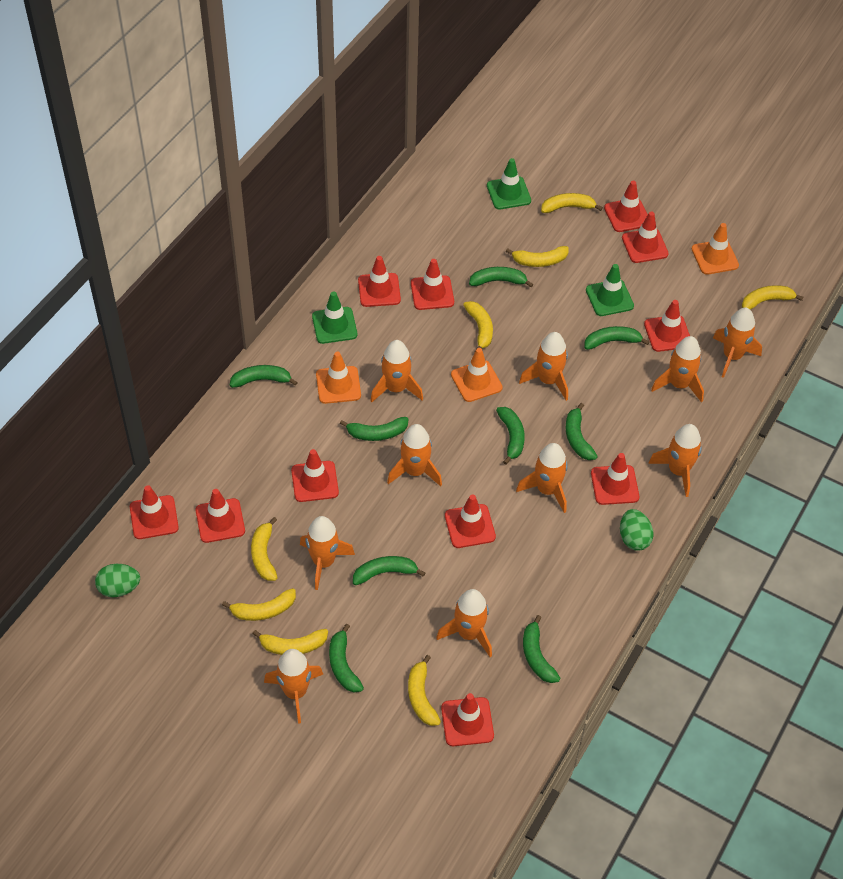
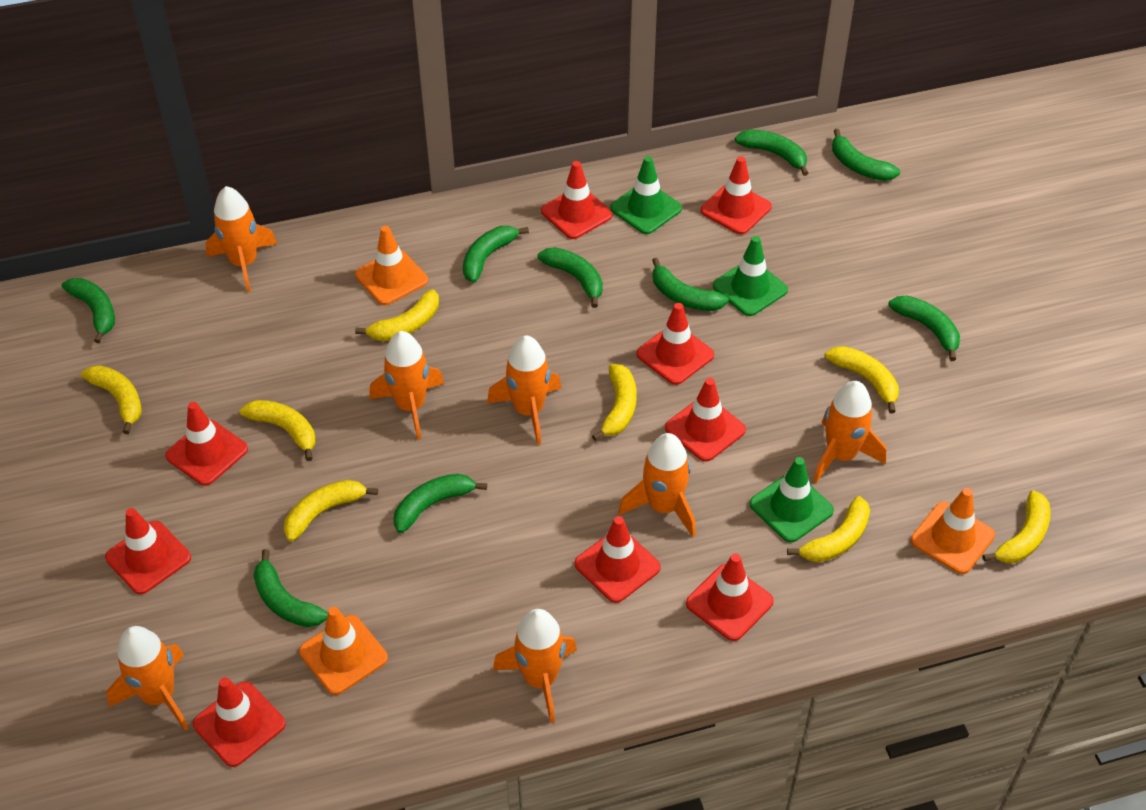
green egg: 2 -> 0
orange rocket: 10 -> 7
red traffic cone: 11 -> 9

